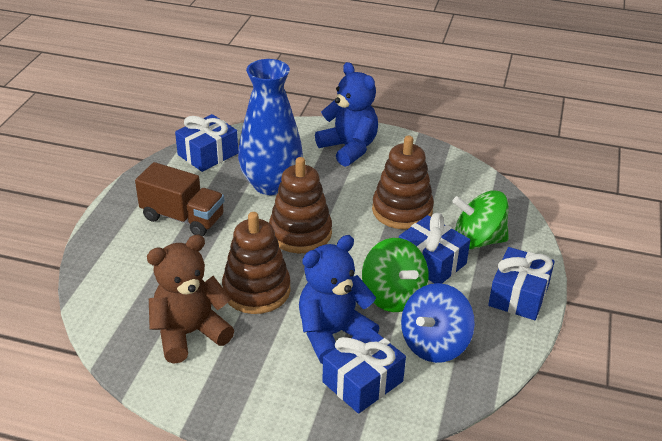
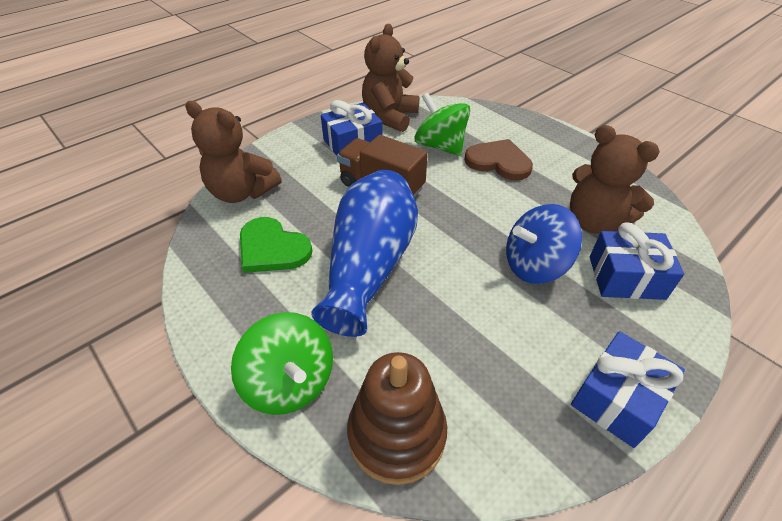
blue gift: 4 -> 3
blue teddy bear: 2 -> 0
brown heart: 0 -> 1
brown stacking toy: 3 -> 1
brown teddy bear: 1 -> 3
green heart: 0 -> 1

